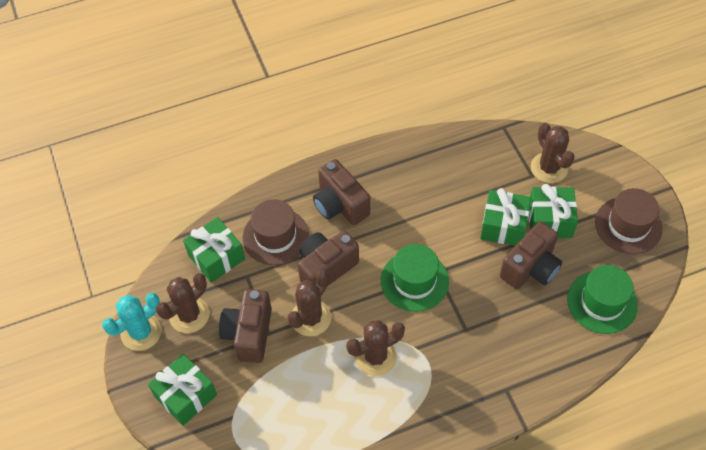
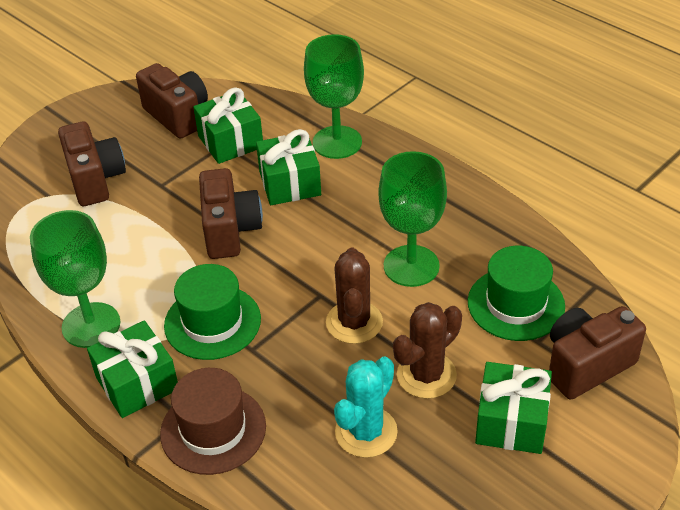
brown cactus: 4 -> 2
brown hat: 2 -> 1
green goblet: 0 -> 3

